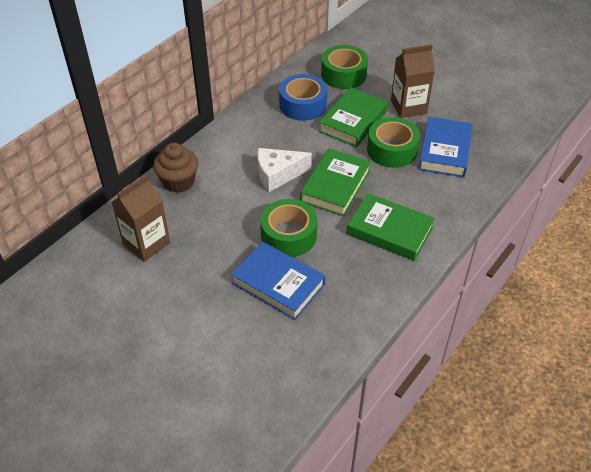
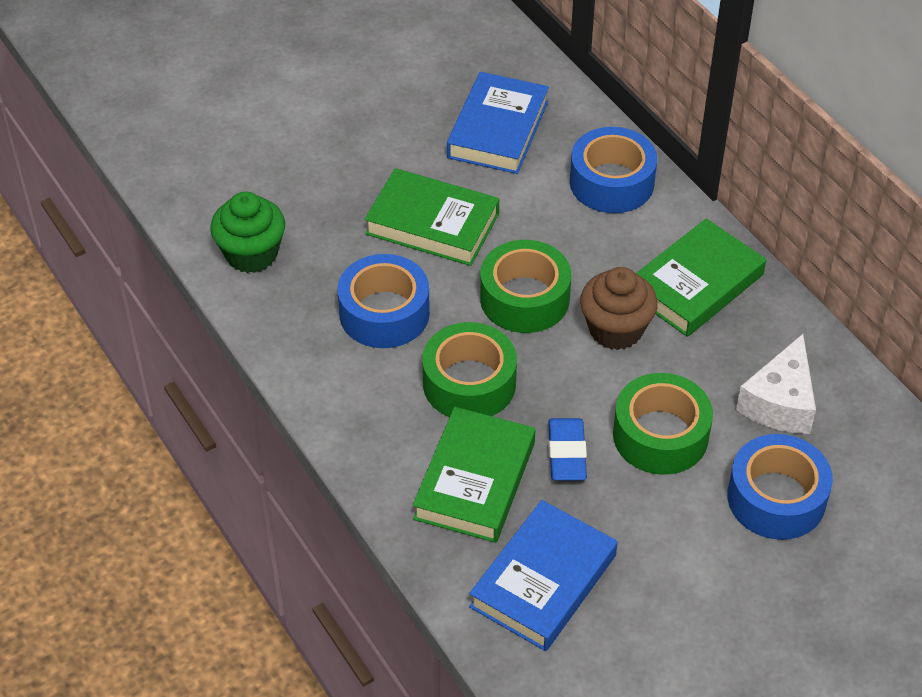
blue eraser: 0 -> 1
blue tape: 1 -> 3
brown carton: 2 -> 0
green cupcake: 0 -> 1

